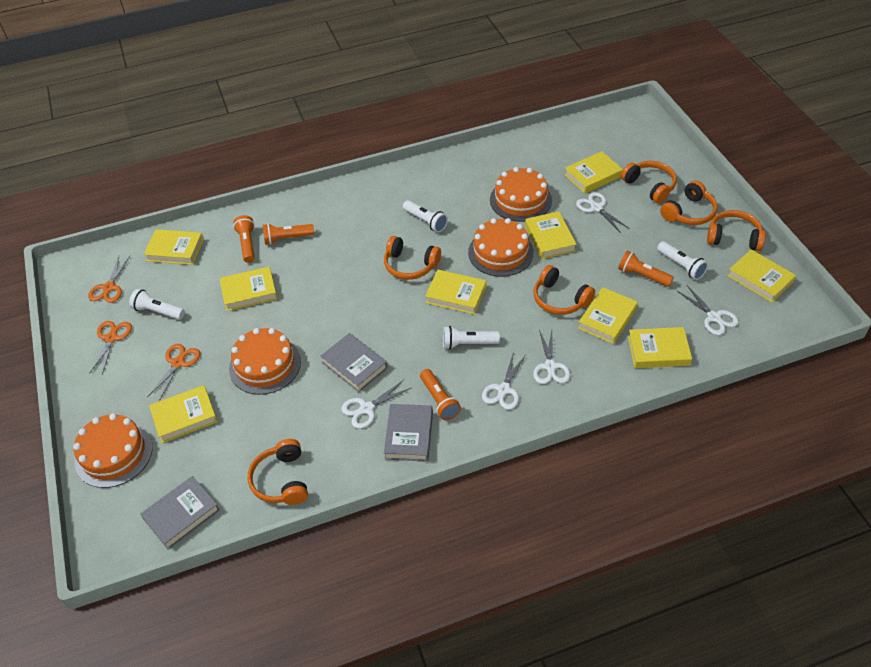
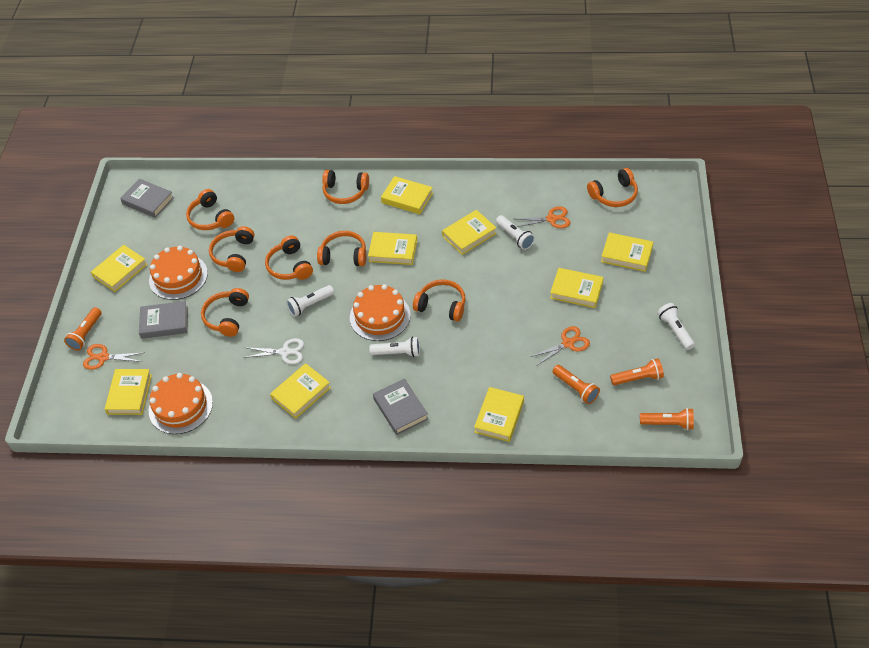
orange cake: 4 -> 3
orange headphones: 6 -> 8
white scissors: 5 -> 1

